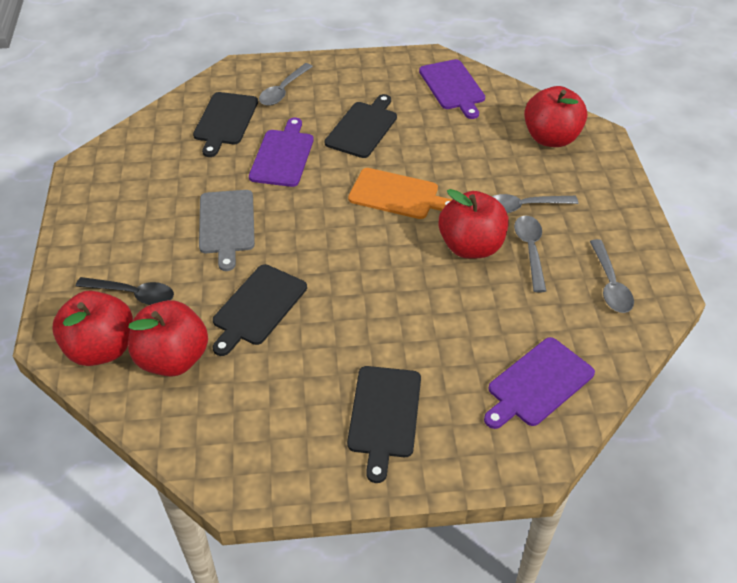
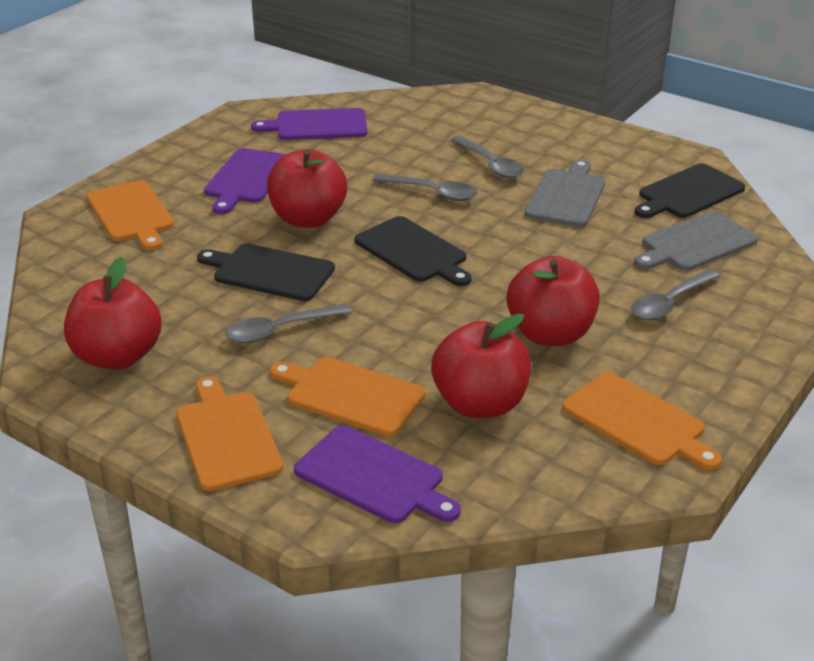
black cutting board: 4 -> 3
black spoon: 1 -> 0
grey cutting board: 1 -> 2
orange cutting board: 1 -> 4

